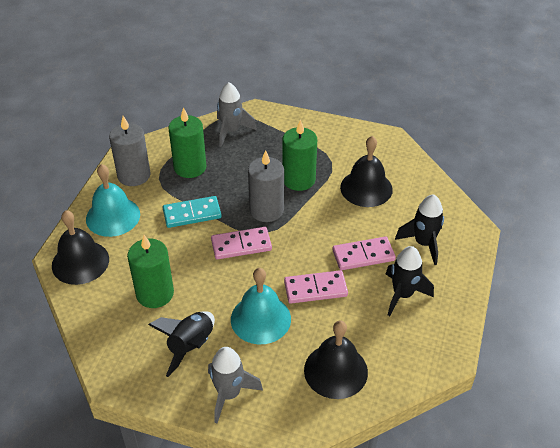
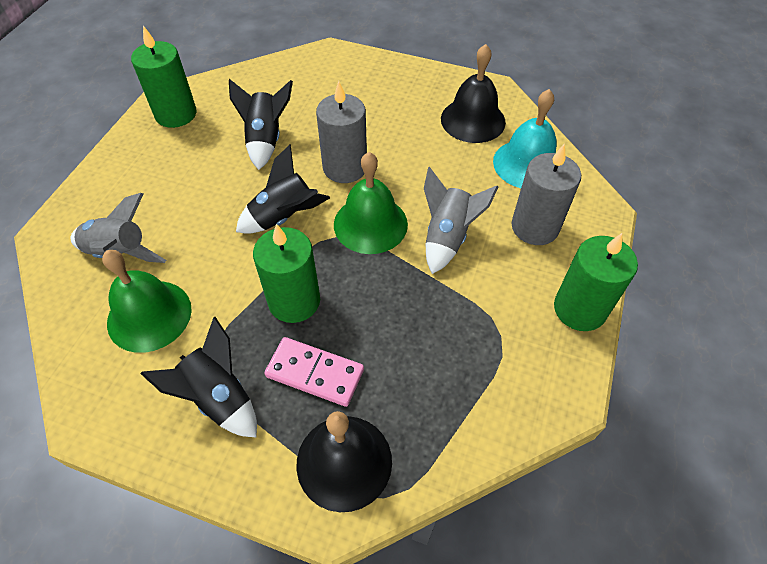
black bell: 3 -> 2
green bell: 0 -> 2
pink domino: 3 -> 1
turquoise bell: 2 -> 1
turquoise domino: 1 -> 0

